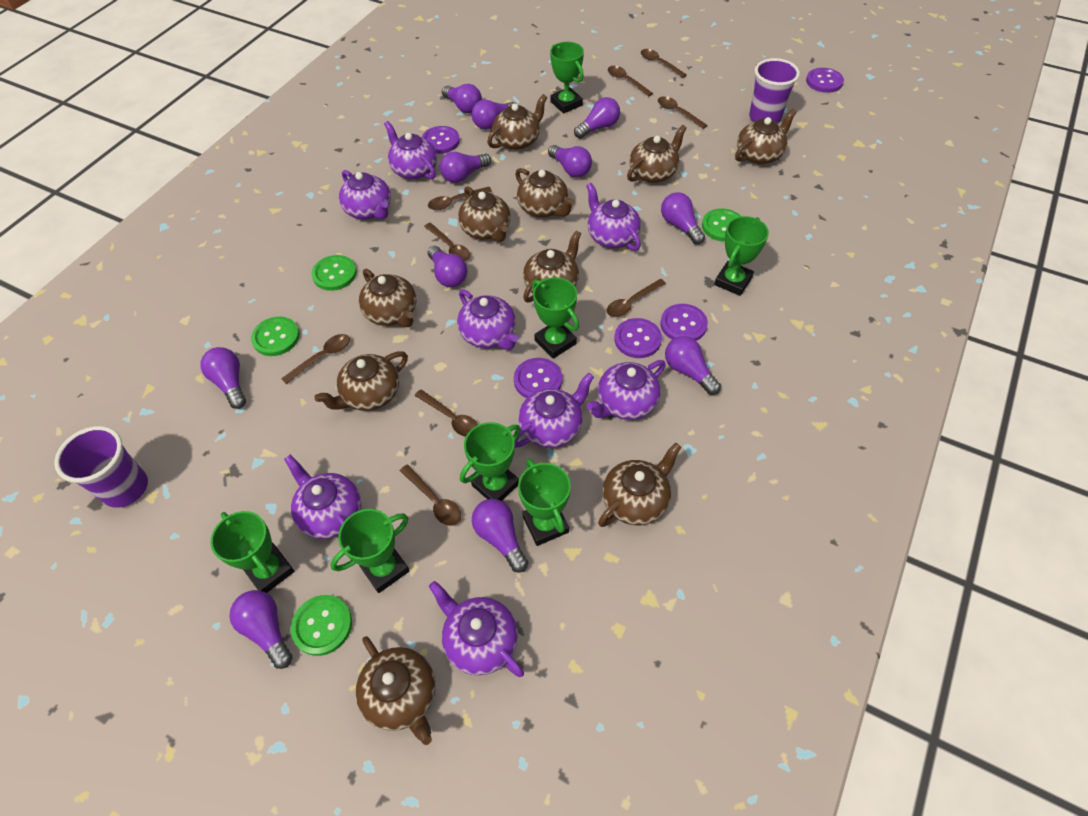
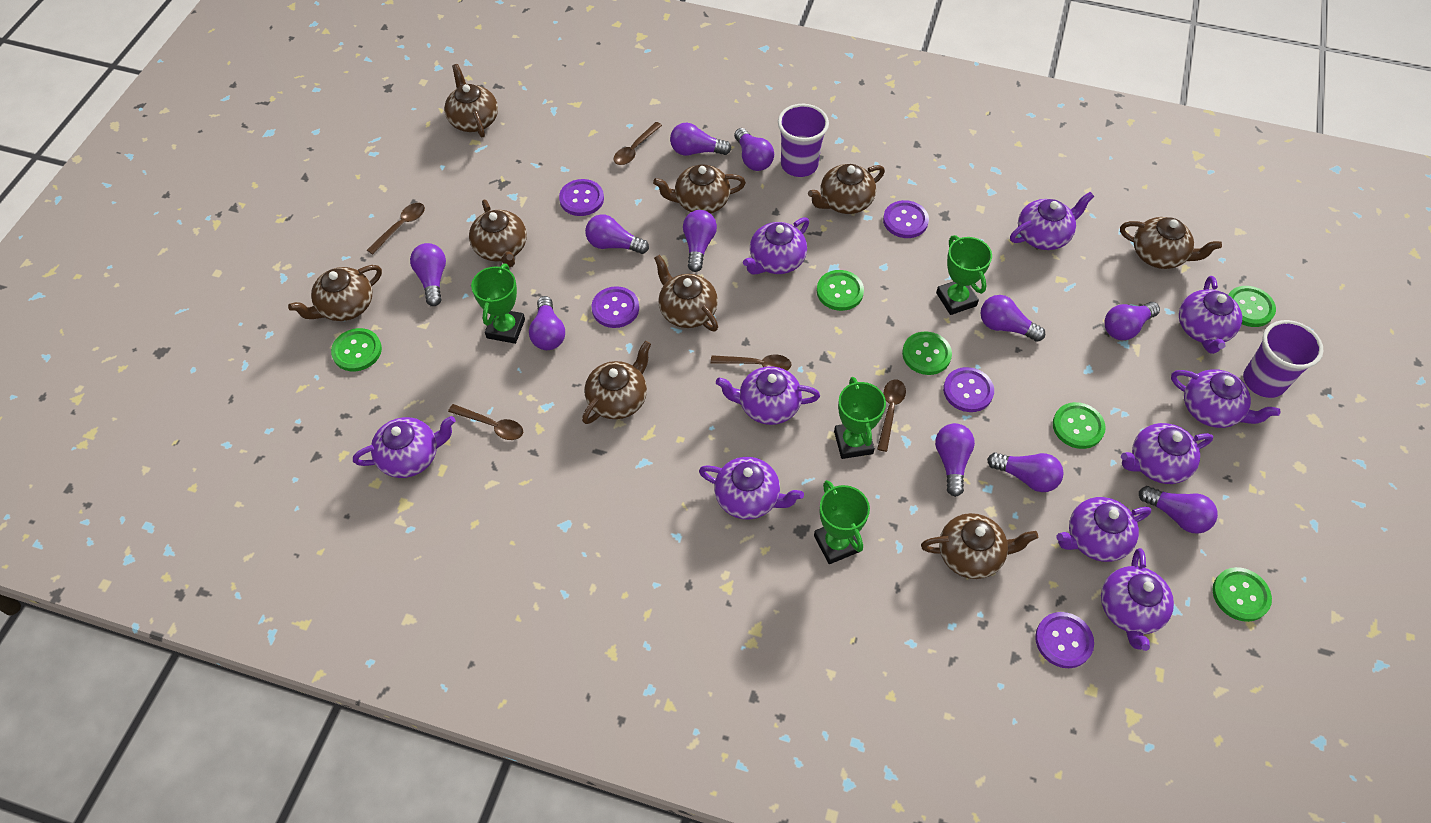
brown spoon: 9 -> 5
brown teapot: 10 -> 9
green button: 4 -> 6
green trophy: 7 -> 4
purple teapot: 8 -> 10

